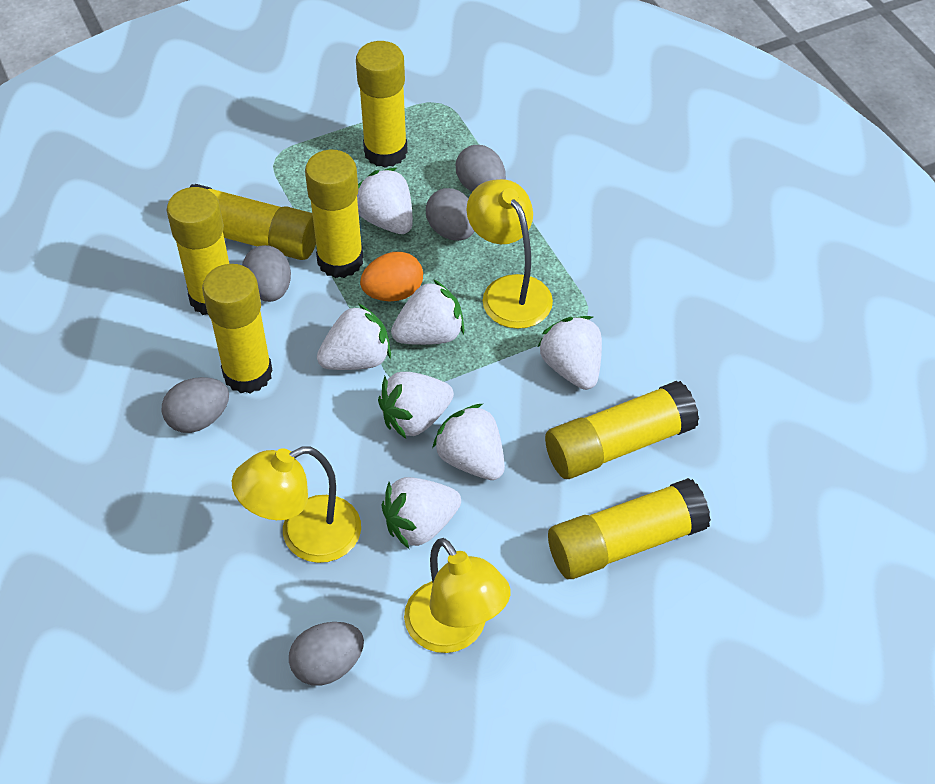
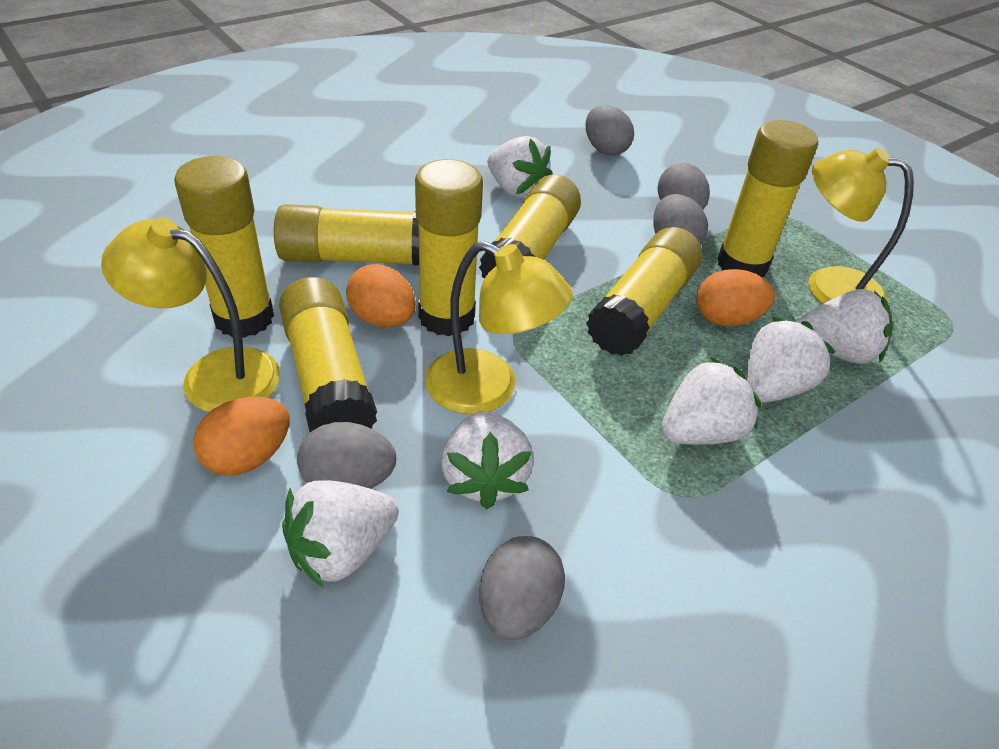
orange egg: 1 -> 3
white strawberry: 7 -> 6

